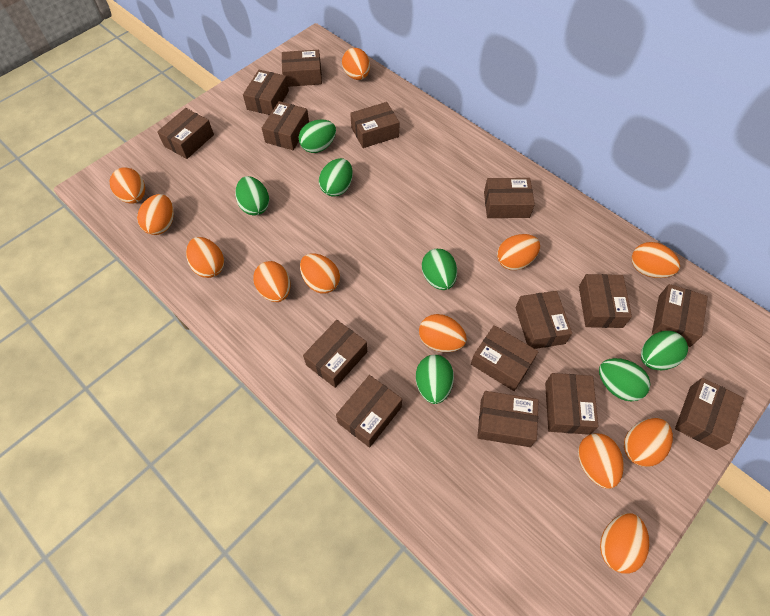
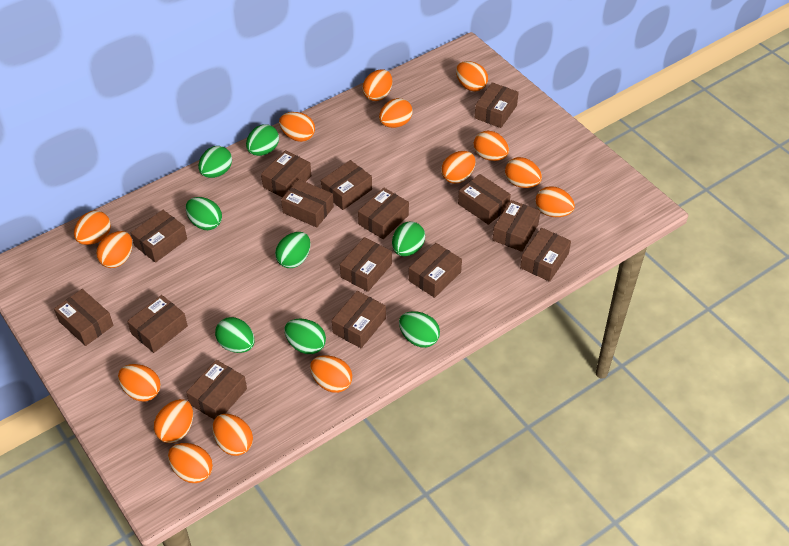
green egg: 7 -> 8
orange egg: 12 -> 15

